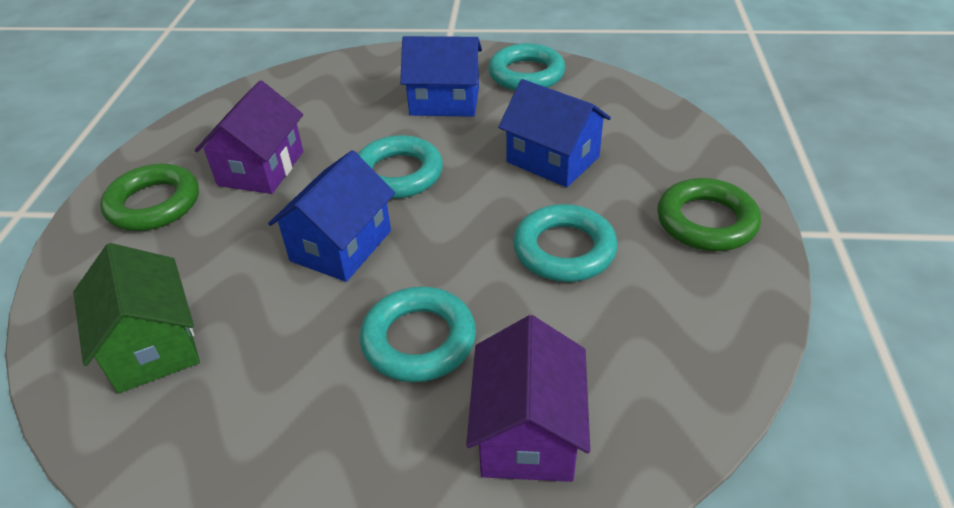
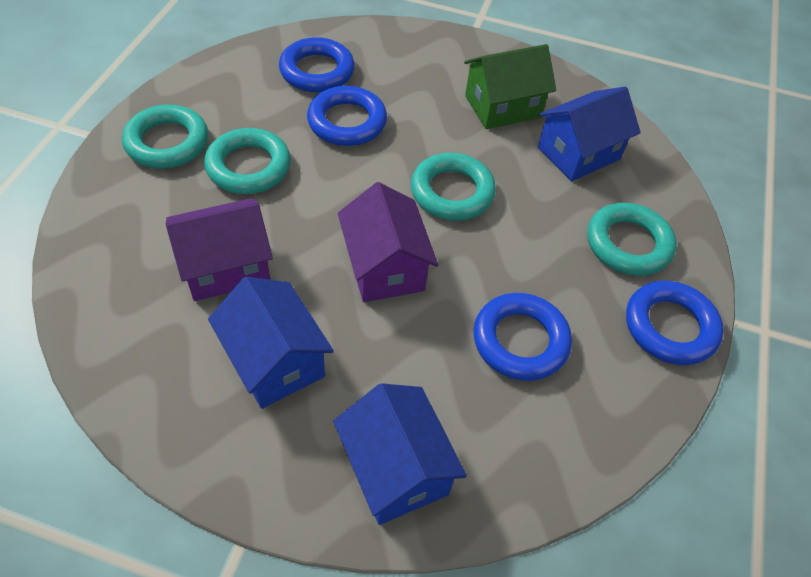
blue ring: 0 -> 4
green ring: 2 -> 0

